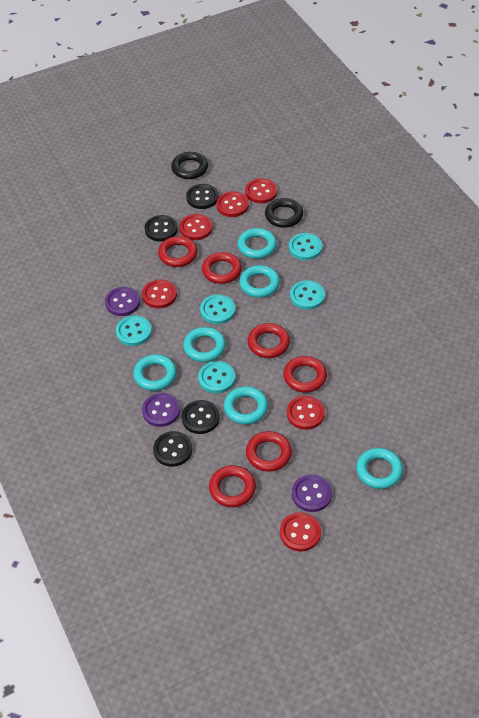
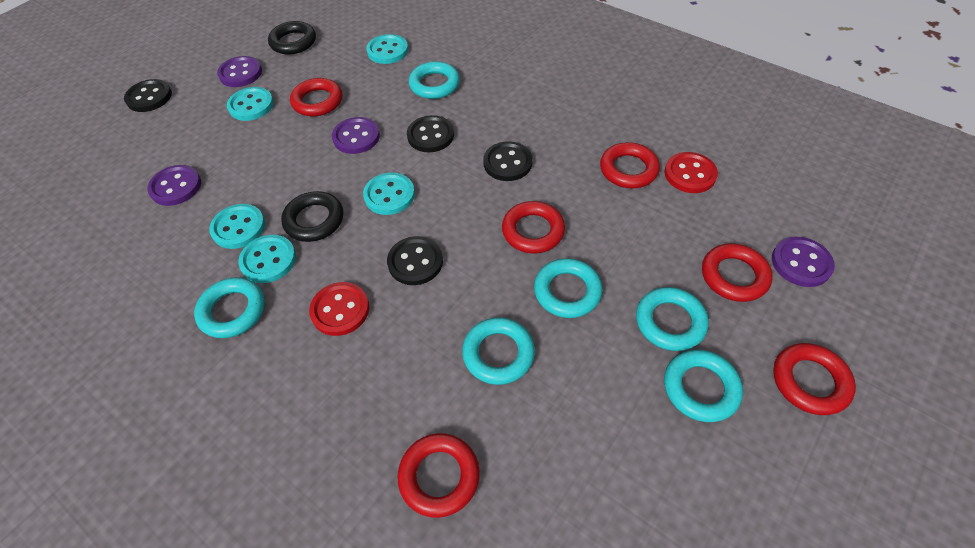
purple button: 3 -> 4
red button: 6 -> 2

